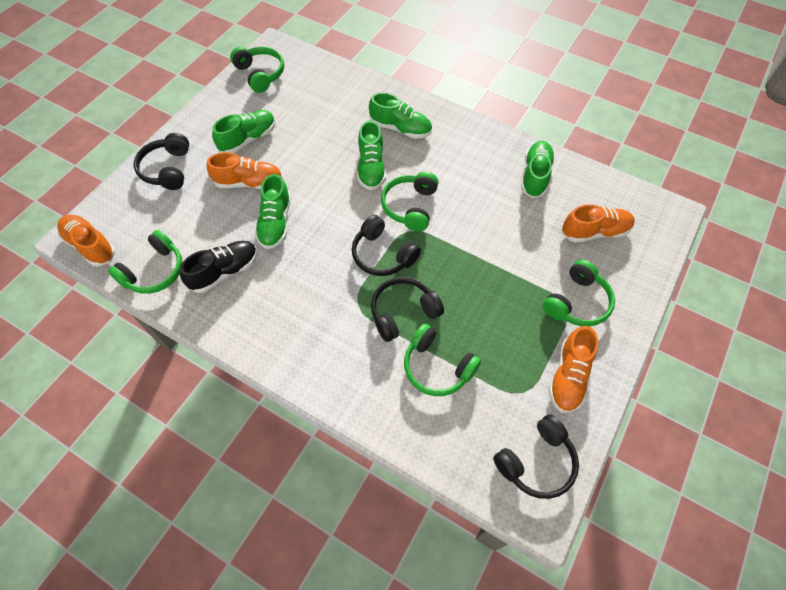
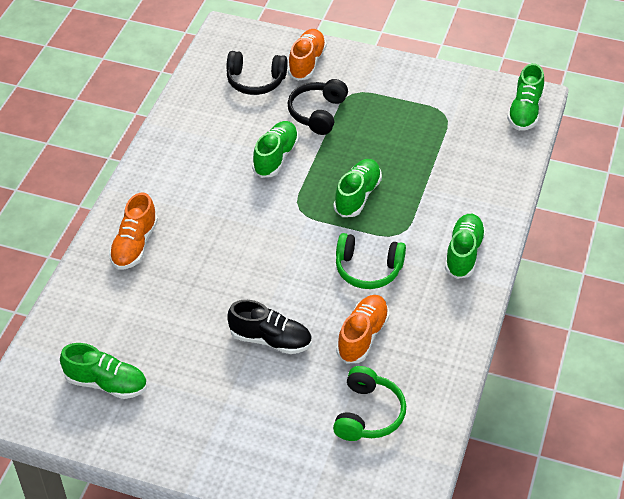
black headphones: 4 -> 2
green headphones: 5 -> 2
orange shoe: 4 -> 3

